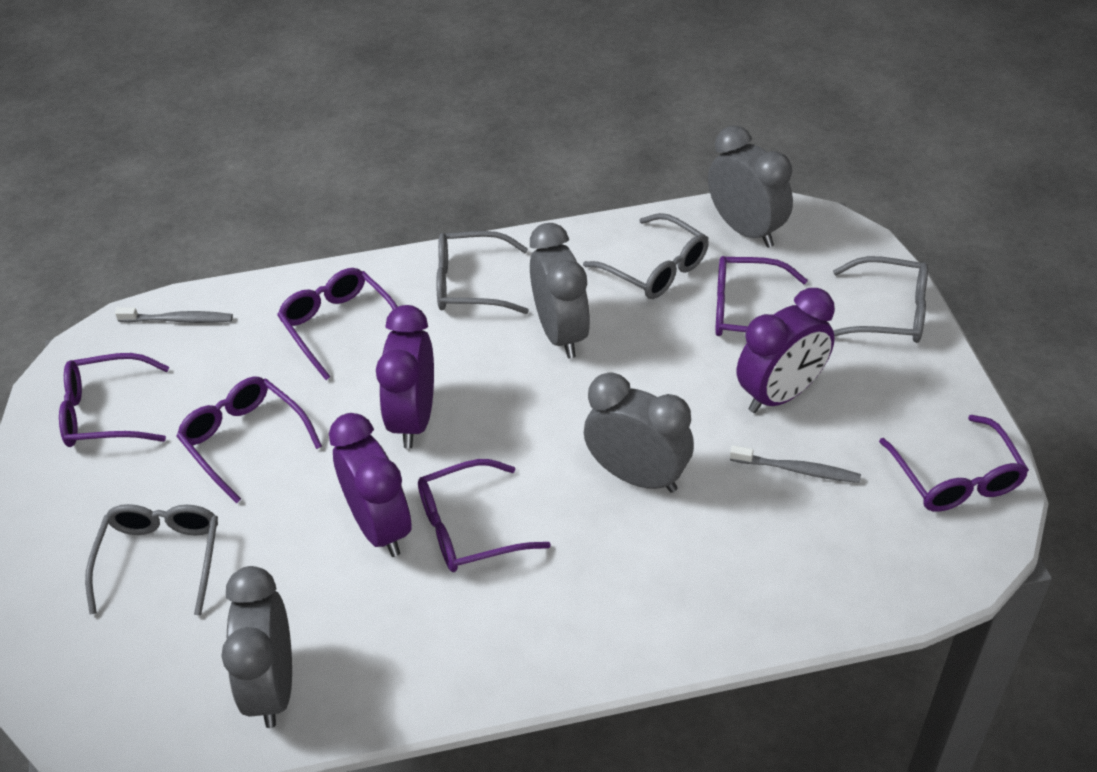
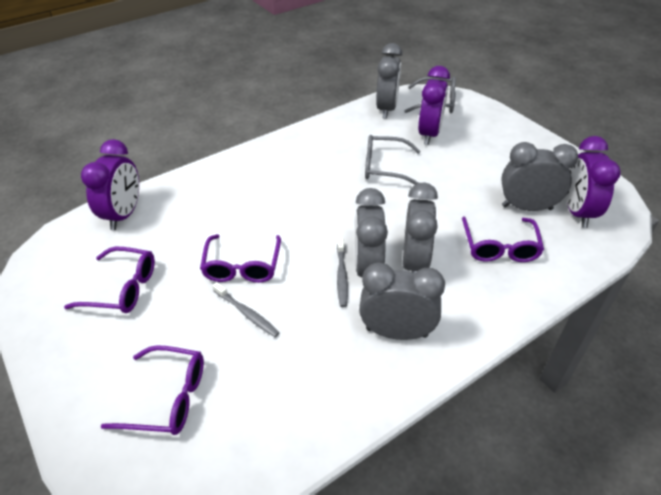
grey clock: 4 -> 5
grey glasses: 4 -> 2
purple glasses: 6 -> 4

